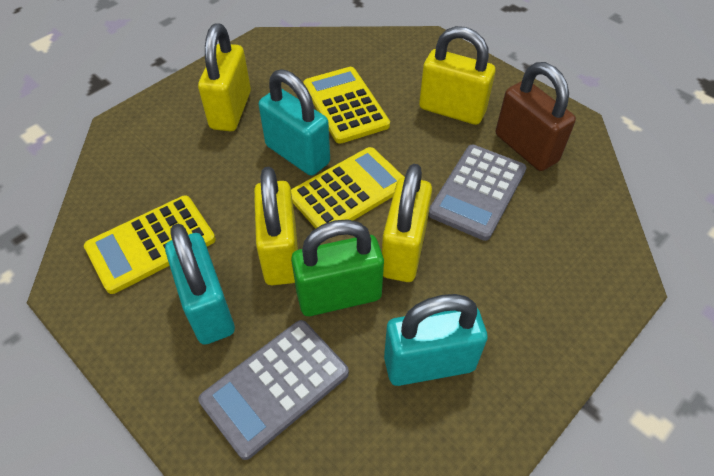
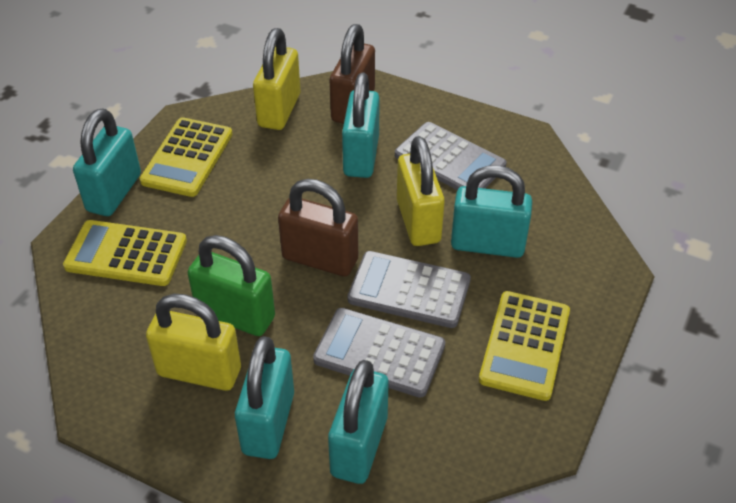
brown padlock: 1 -> 2
grey calculator: 2 -> 3
turquoise padlock: 3 -> 5
yellow padlock: 4 -> 3

